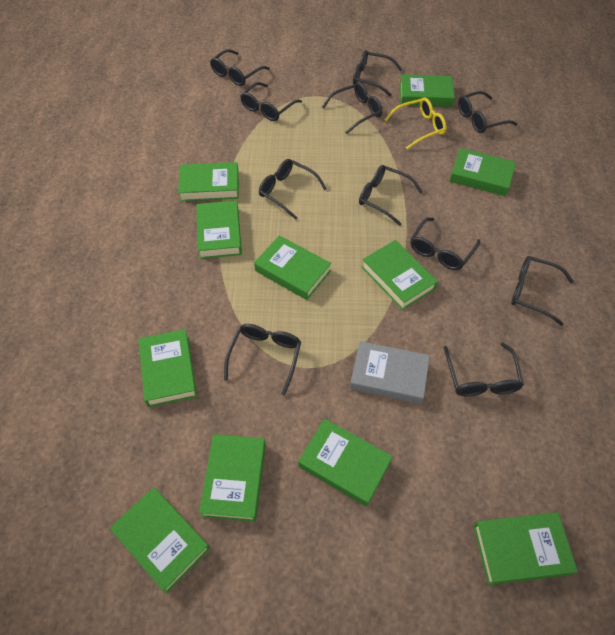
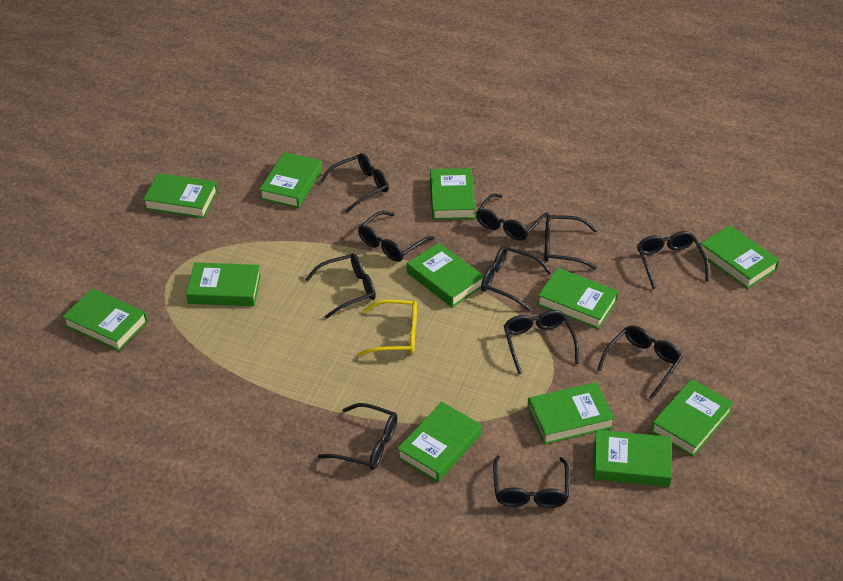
green book: 11 -> 12
grey book: 1 -> 0

